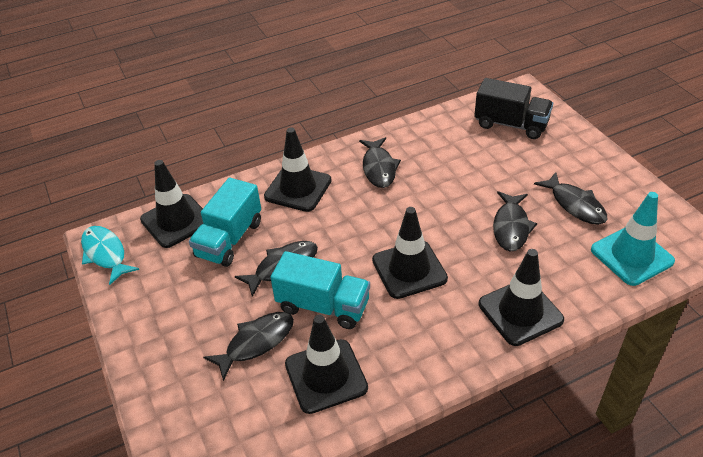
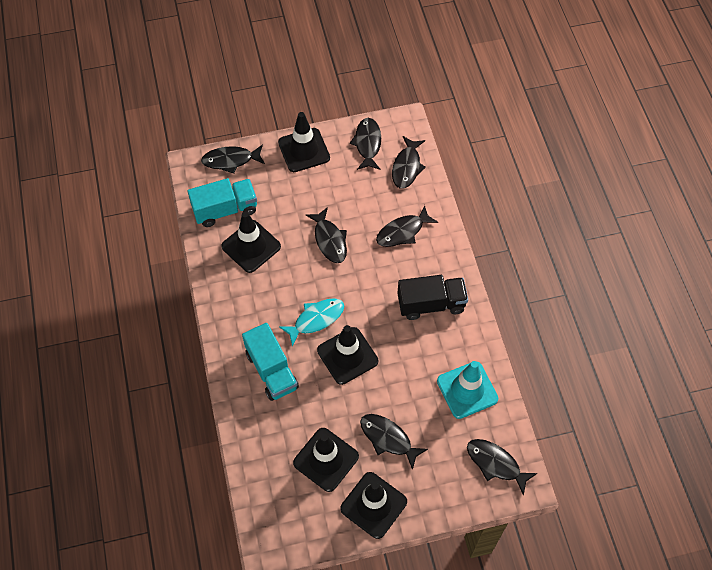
black fish: 5 -> 7

